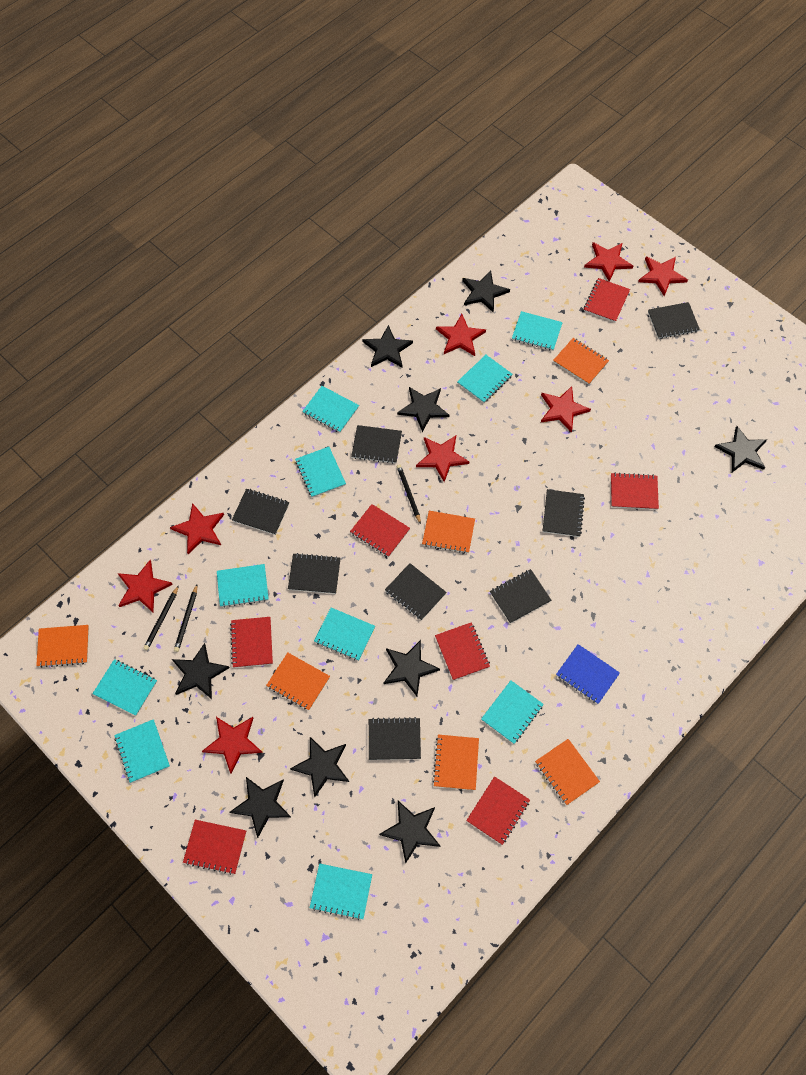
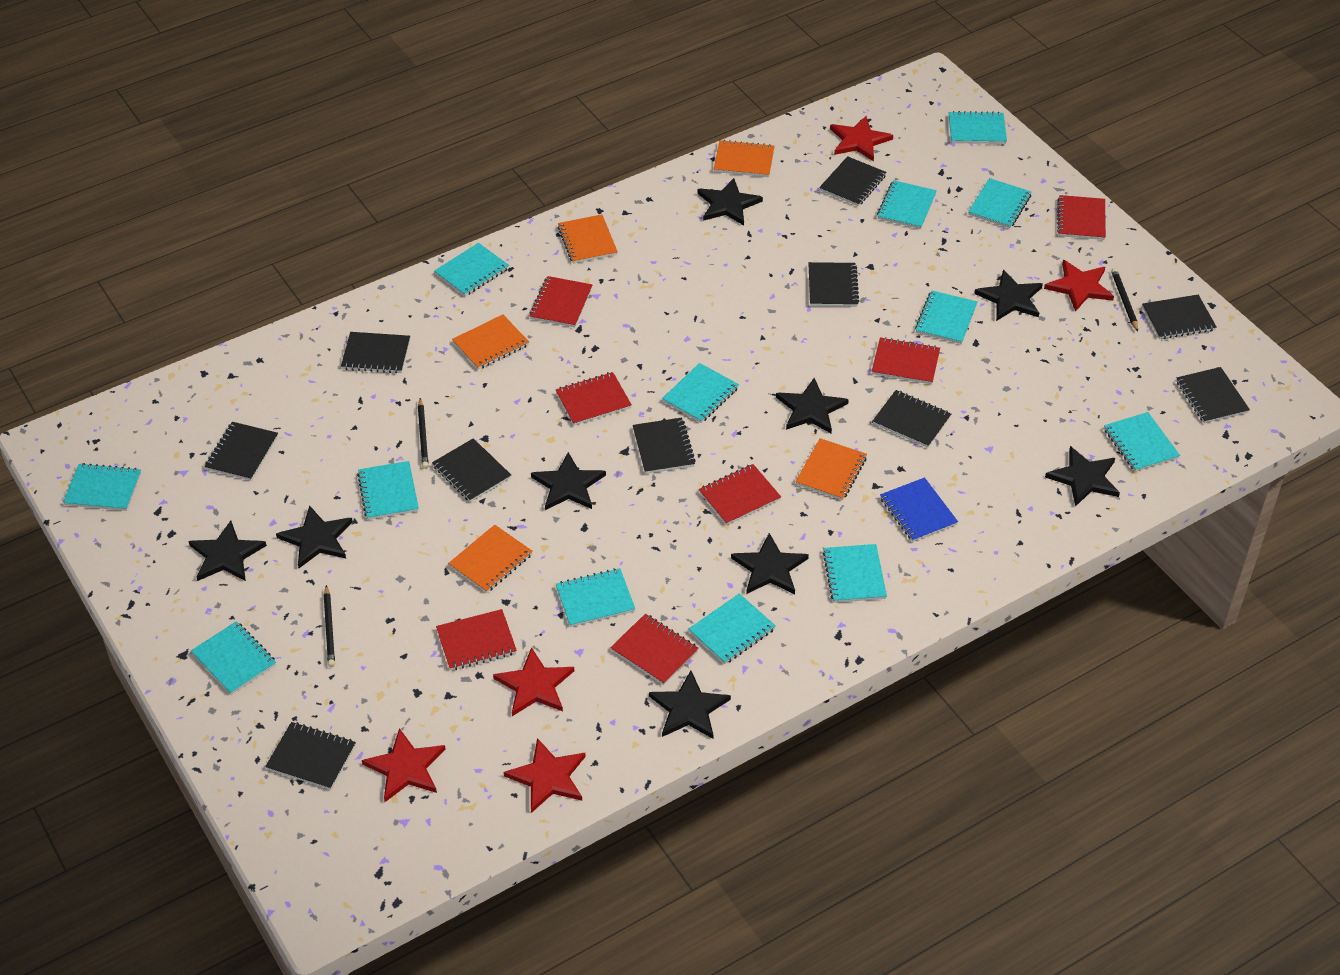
black notebook: 8 -> 10
orange notebook: 6 -> 5
red star: 8 -> 5
turquoise notebook: 10 -> 13

